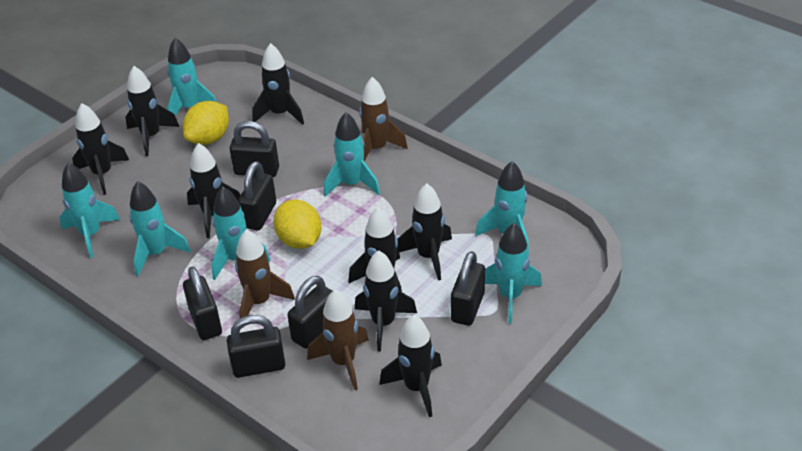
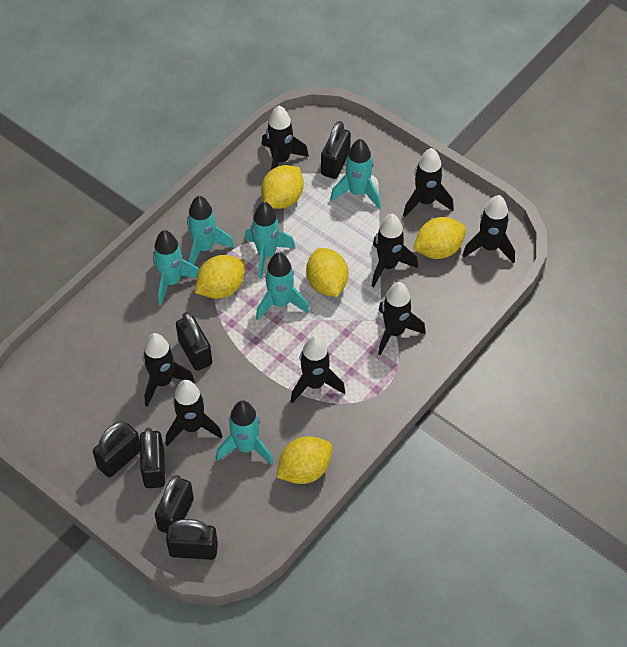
brown rocket: 3 -> 0
turquoise rocket: 7 -> 6
yellow lemon: 2 -> 5

